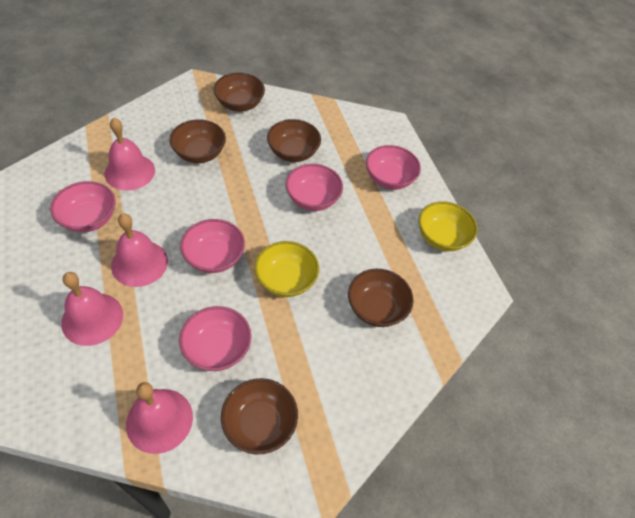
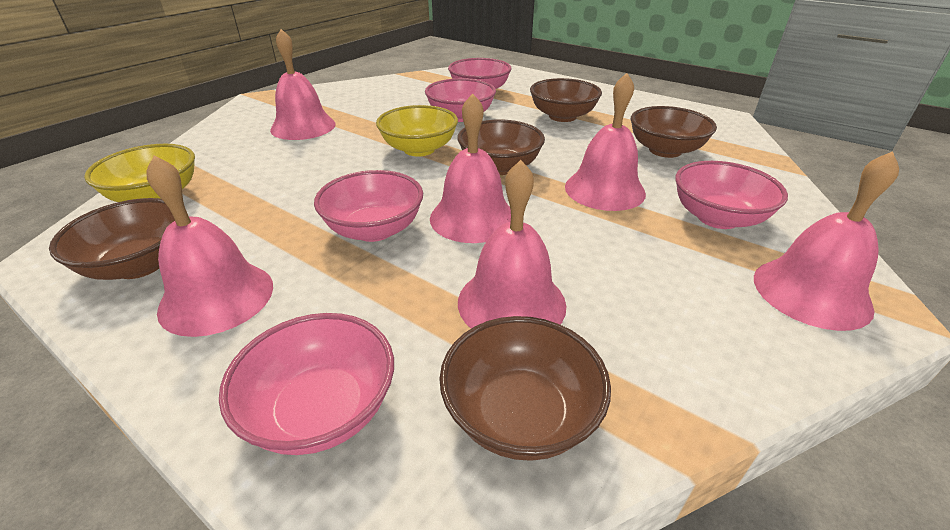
pink bell: 4 -> 6

